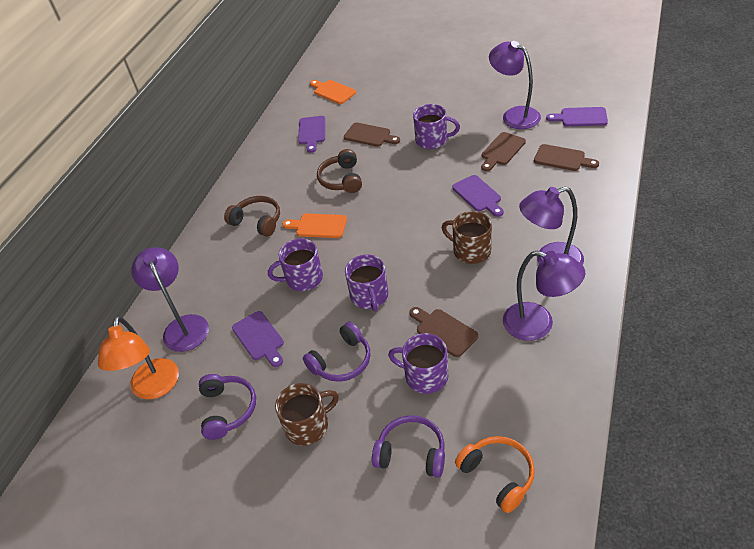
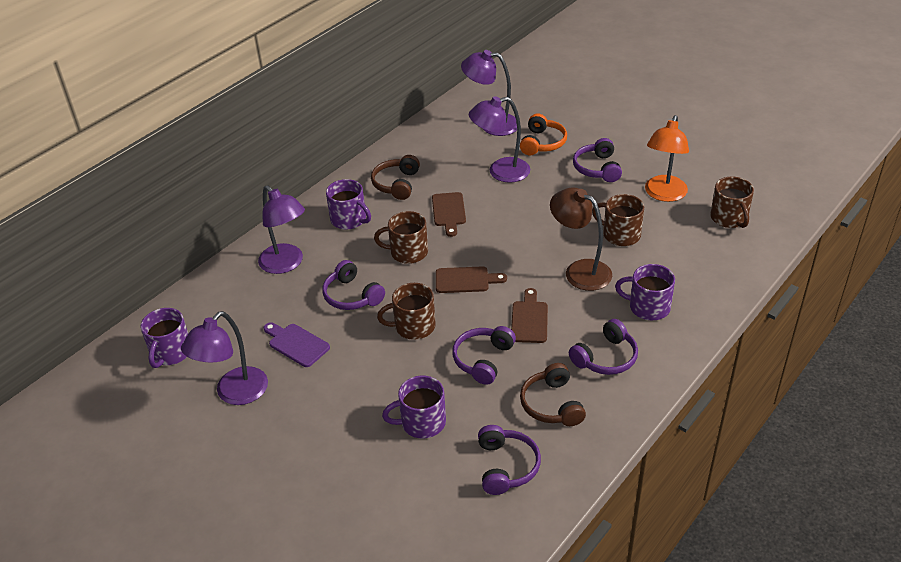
brown cutting board: 4 -> 3
brown lamp: 0 -> 1
brown mug: 2 -> 4
orange cutting board: 2 -> 0
purple cutting board: 4 -> 1
purple headphones: 3 -> 5

